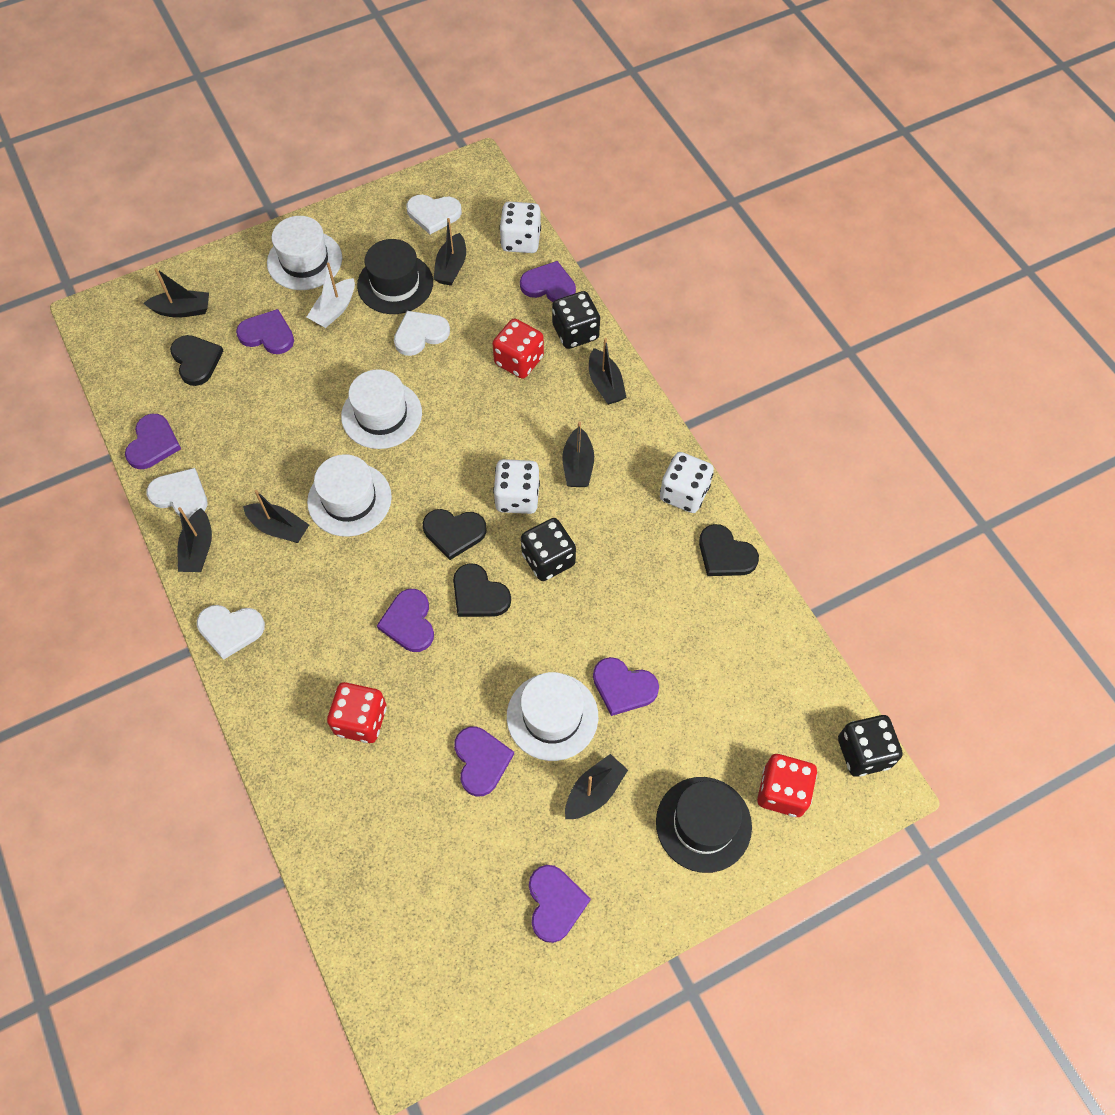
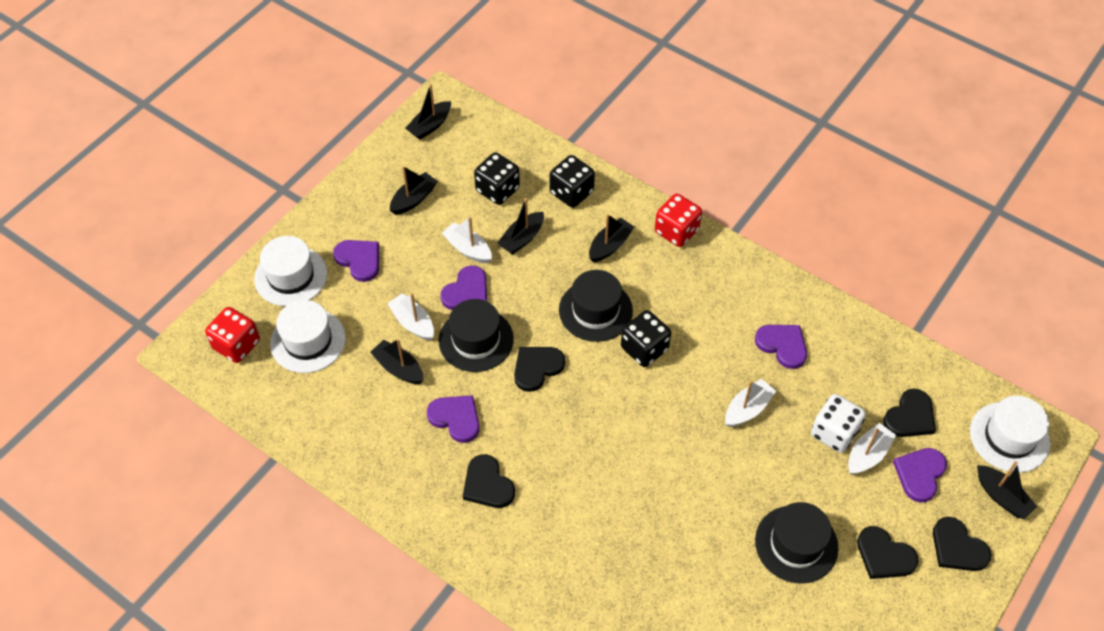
black boat: 7 -> 6
black hat: 2 -> 3
black heart: 4 -> 5
purple heart: 7 -> 5
red dice: 3 -> 2
white boat: 1 -> 4
white dice: 3 -> 1
white hat: 4 -> 3
white heart: 4 -> 0

